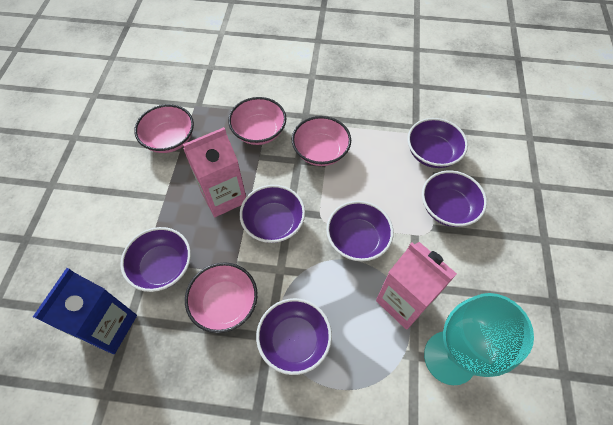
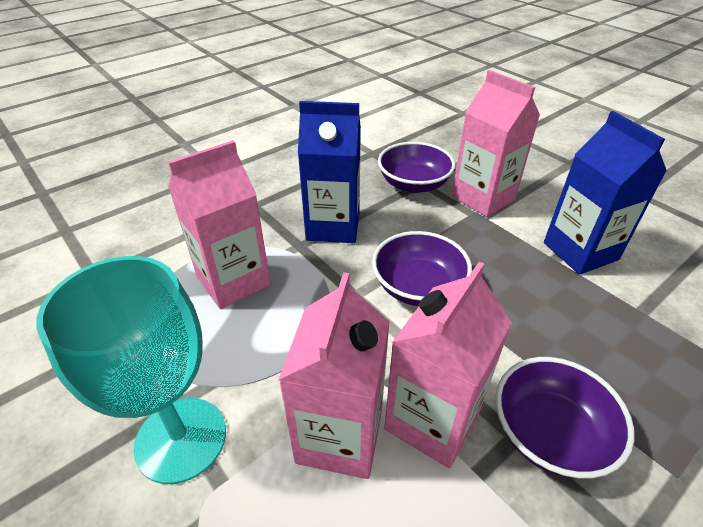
blue carton: 1 -> 2
pink bowl: 4 -> 0
pink carton: 2 -> 4
purple bowl: 6 -> 3

